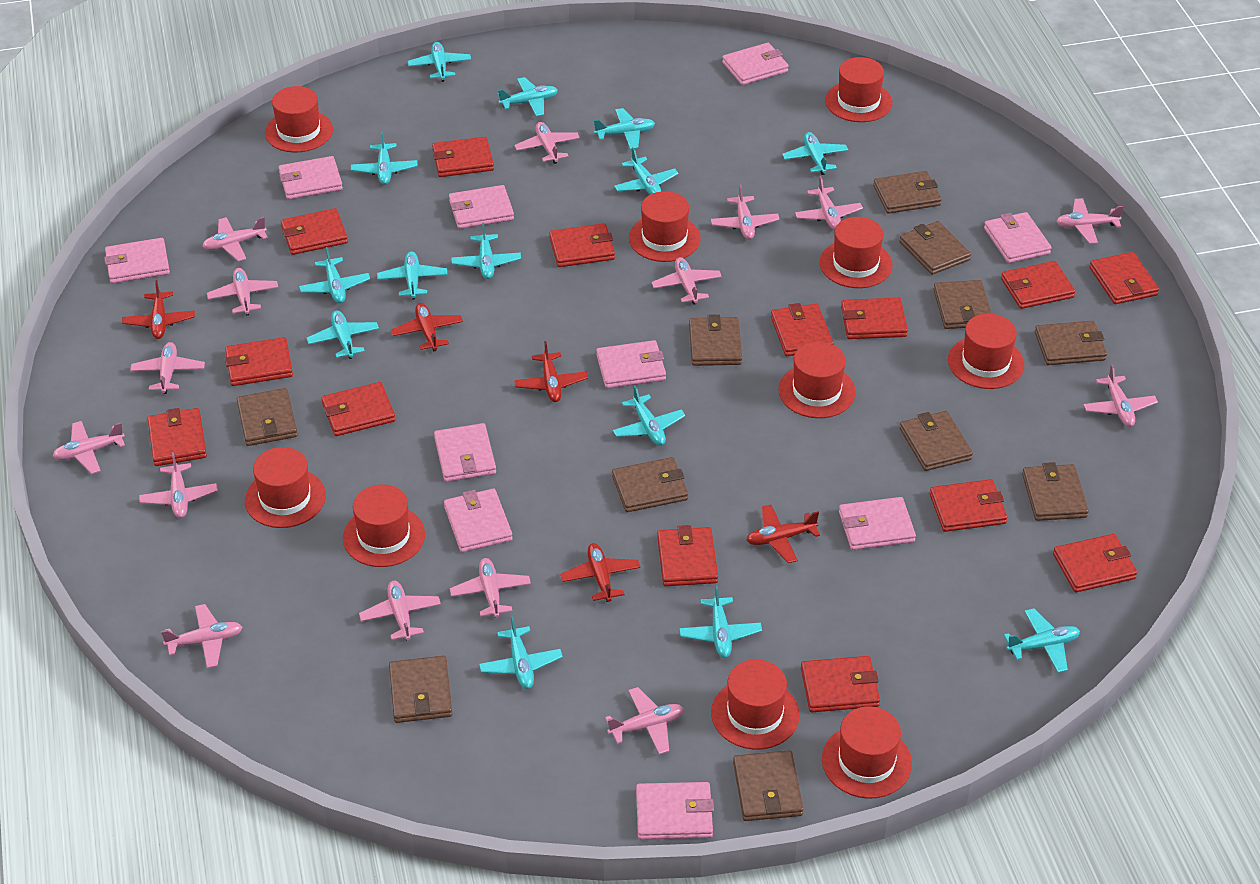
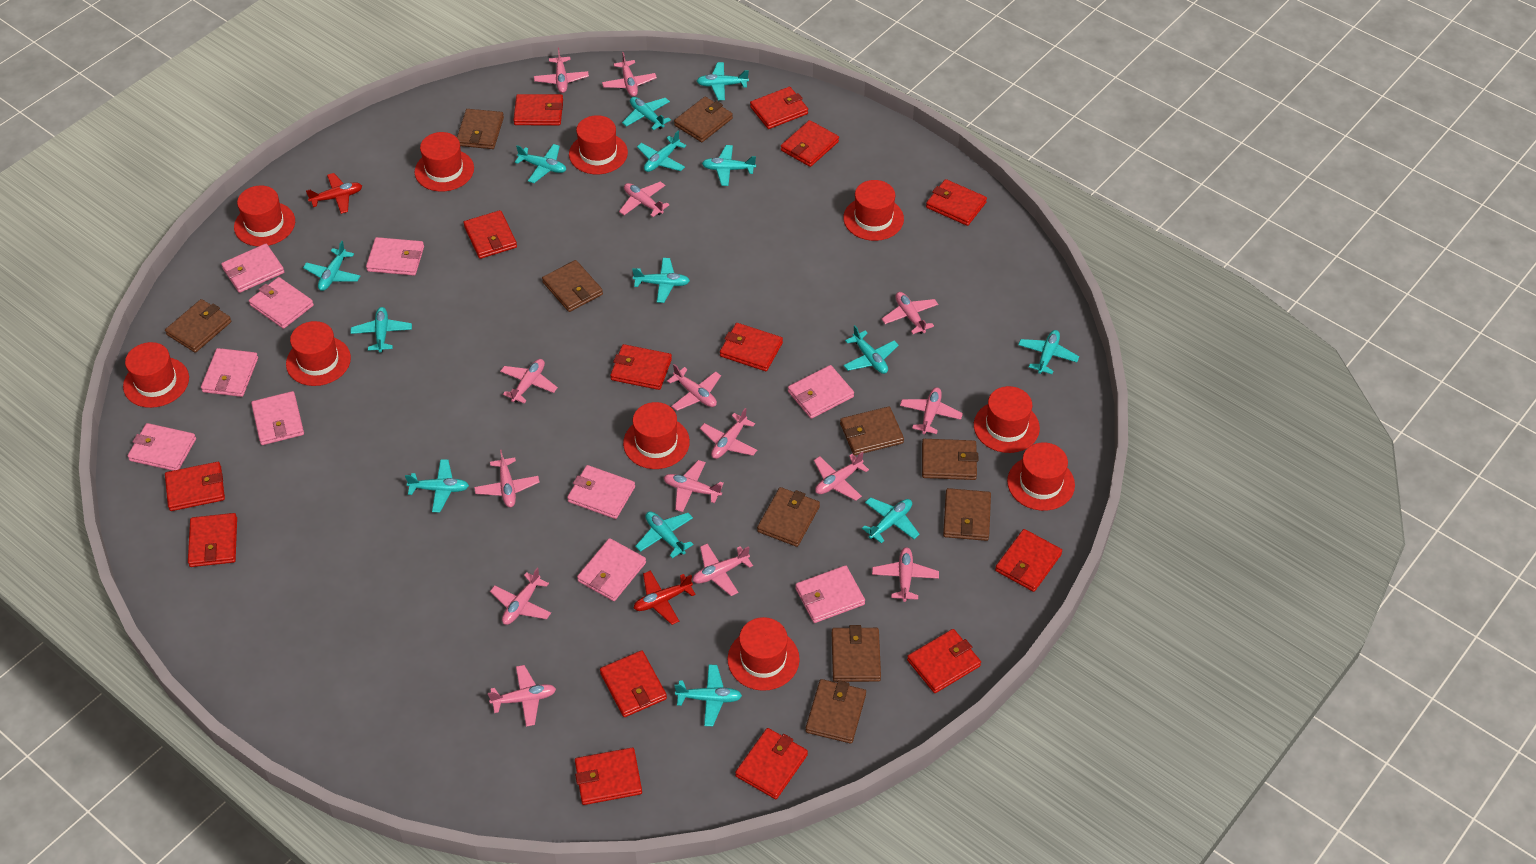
brown wallet: 11 -> 10
red plane: 5 -> 2

